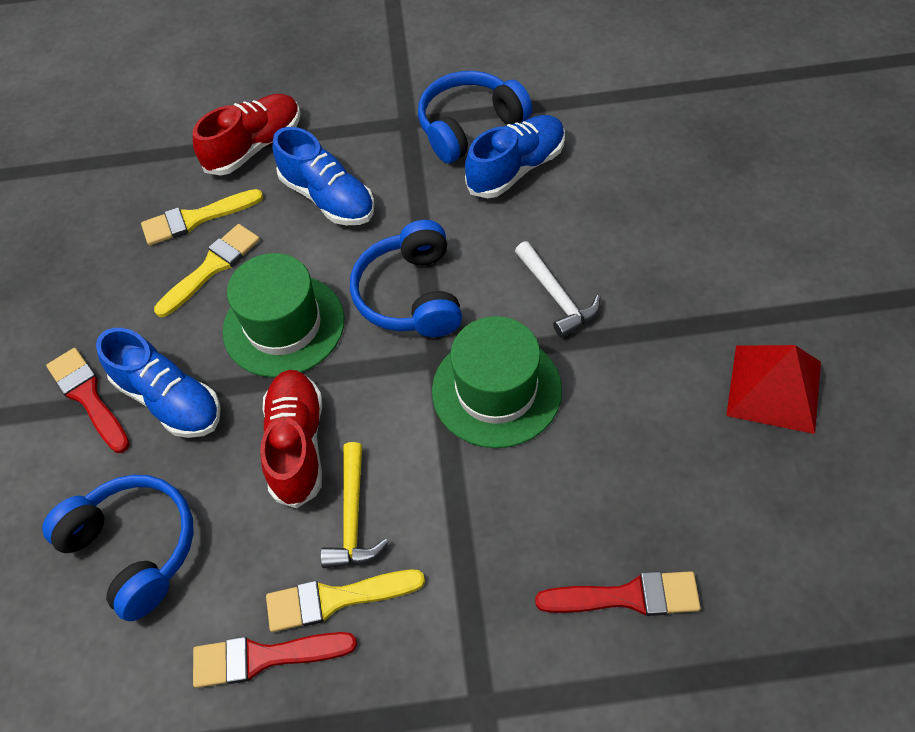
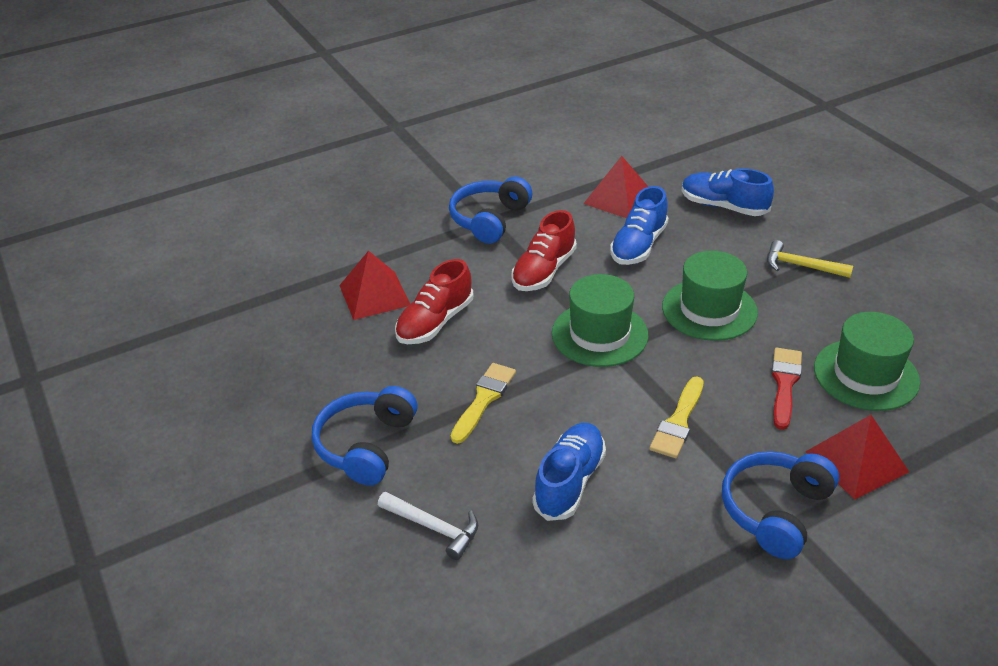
green hat: 2 -> 3
red brush: 3 -> 1
red pyramid: 1 -> 3
yellow brush: 3 -> 2

